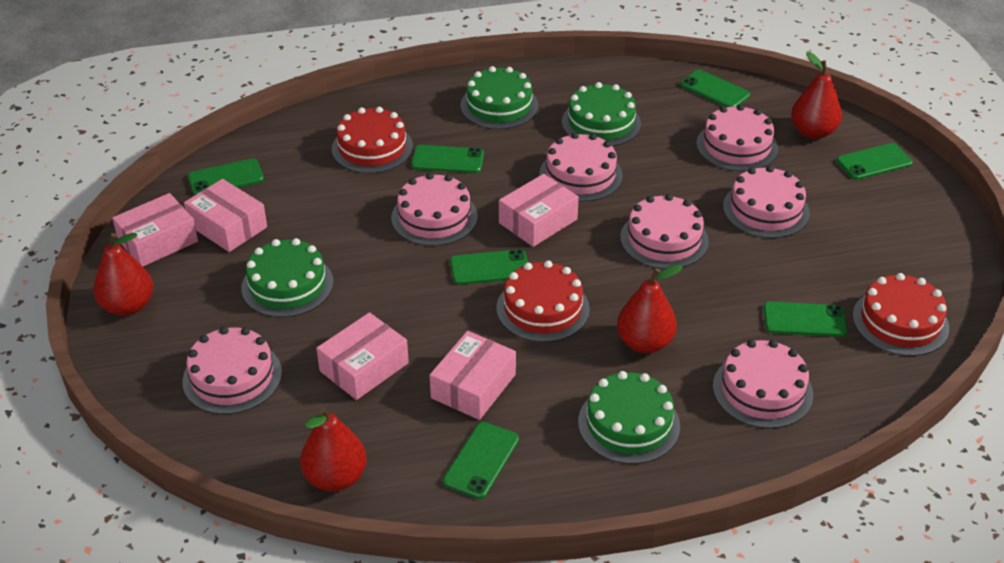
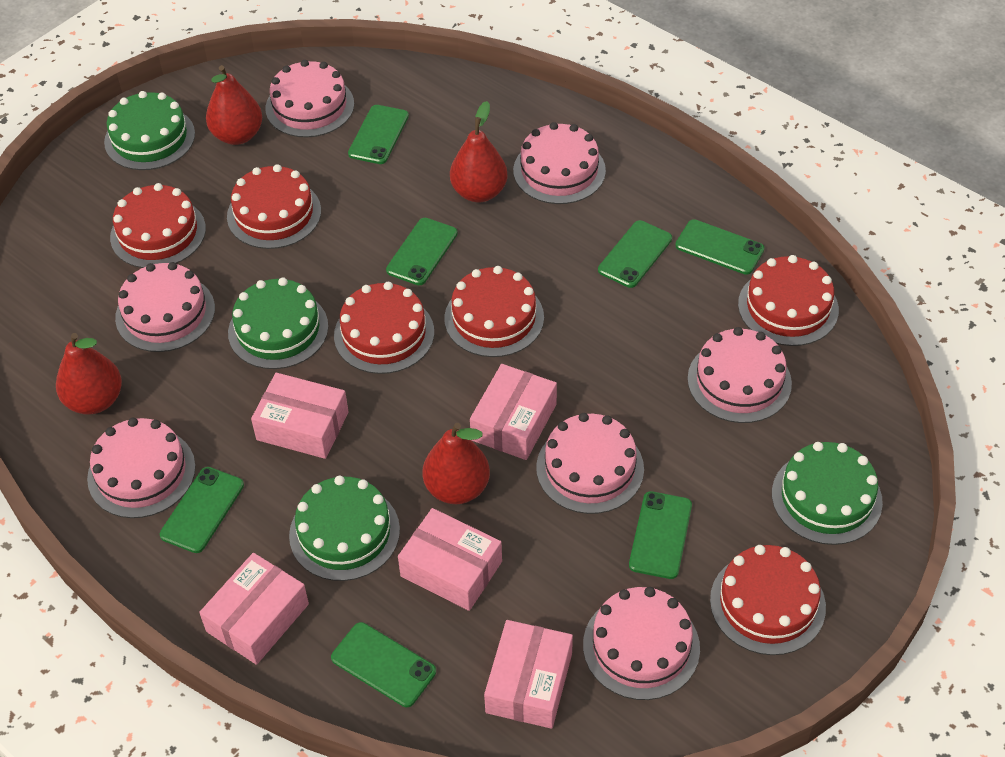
red cake: 3 -> 6

